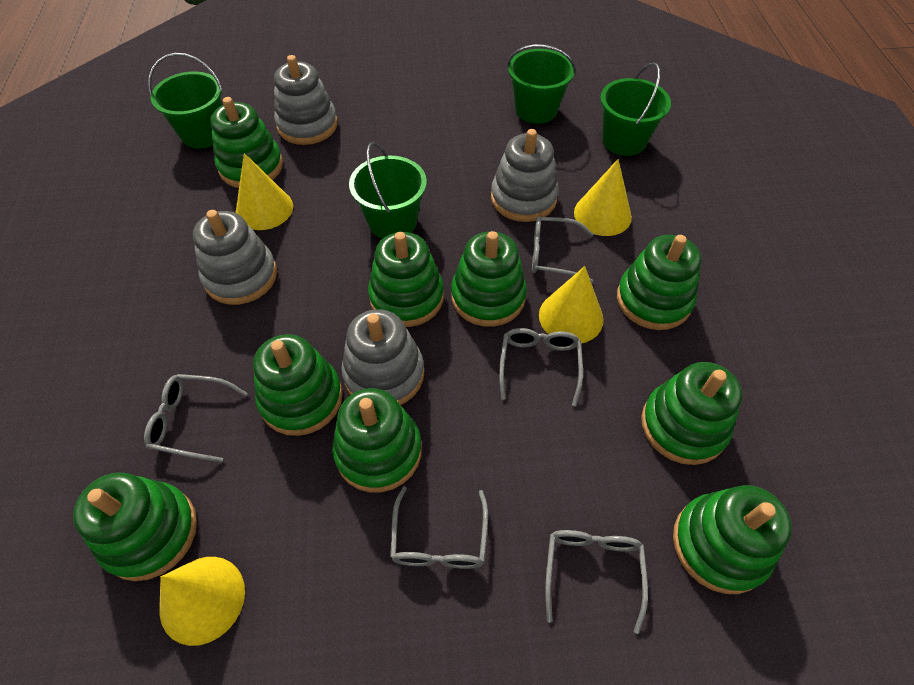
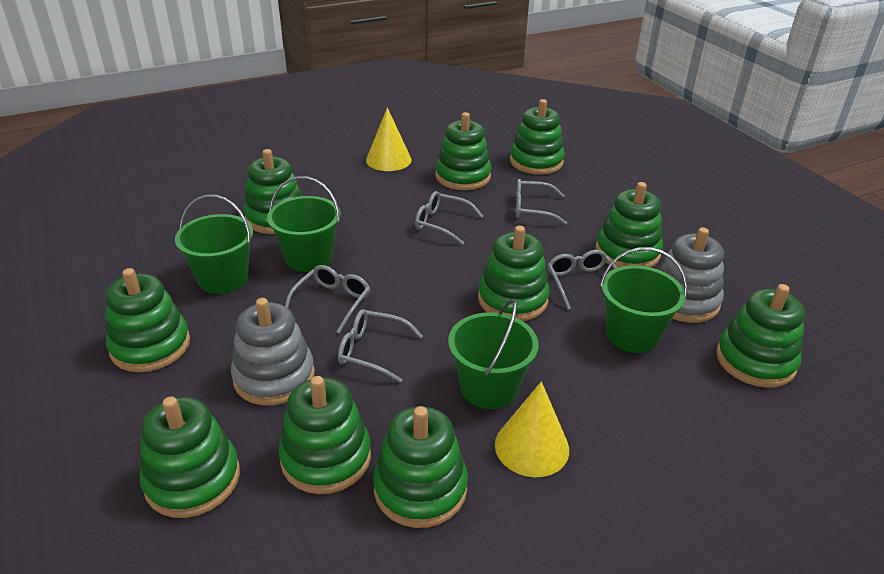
green stacking toy: 9 -> 10
grey stacking toy: 4 -> 2
yellow cone: 4 -> 2

